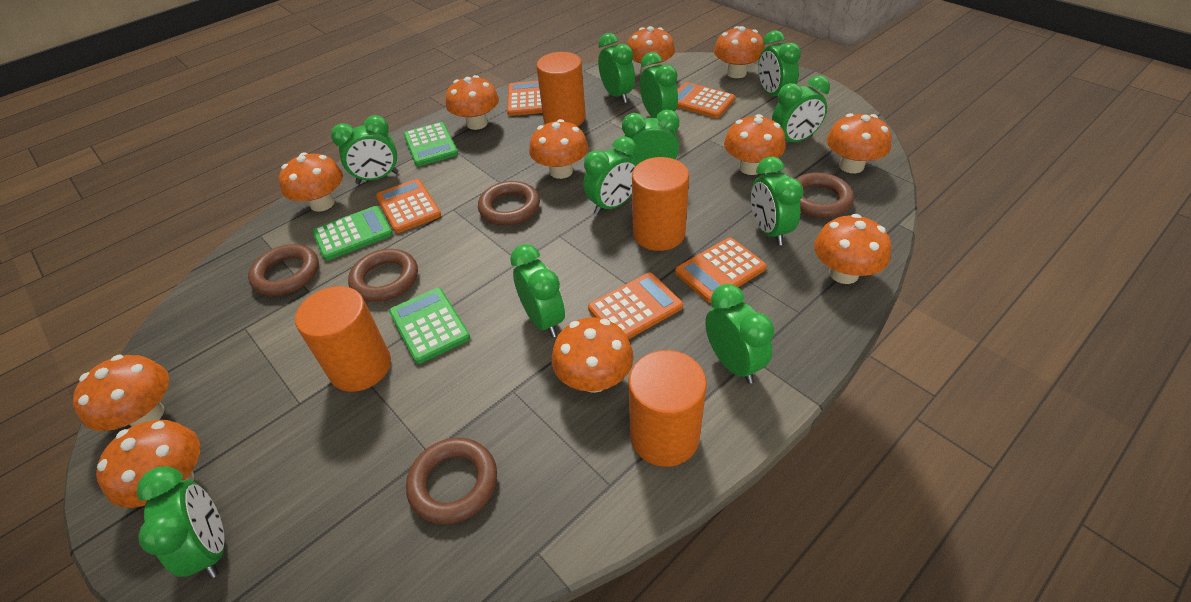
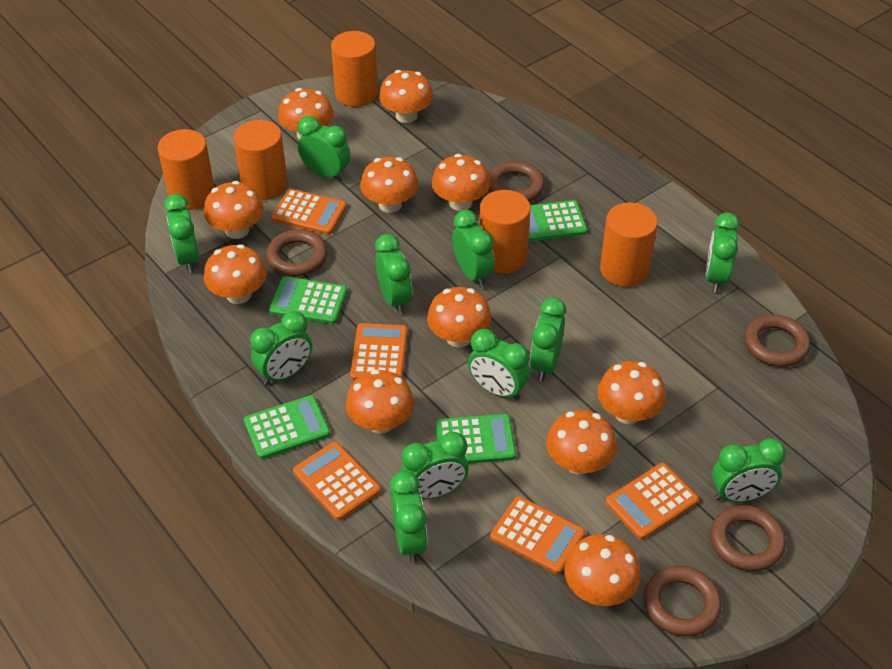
green calculator: 3 -> 4
orange cylinder: 4 -> 5

